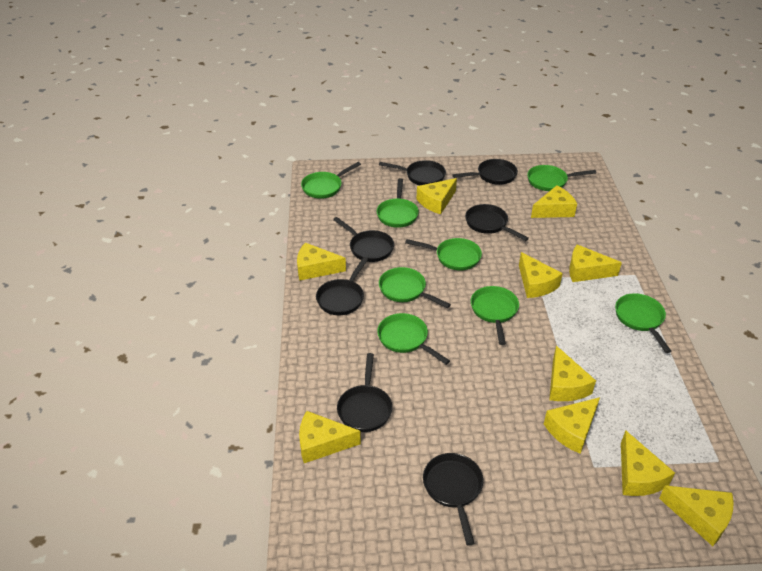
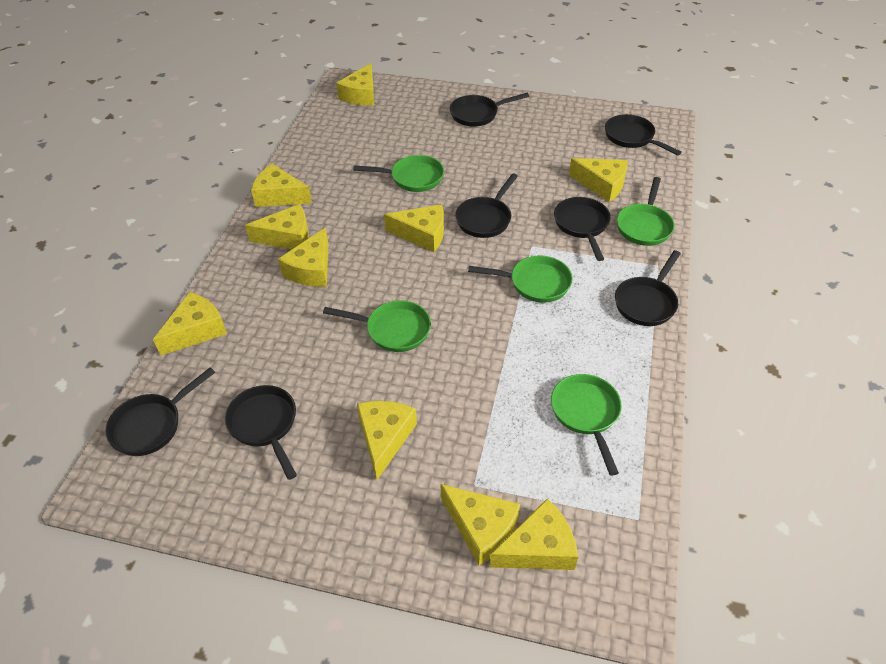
green pan: 8 -> 5

